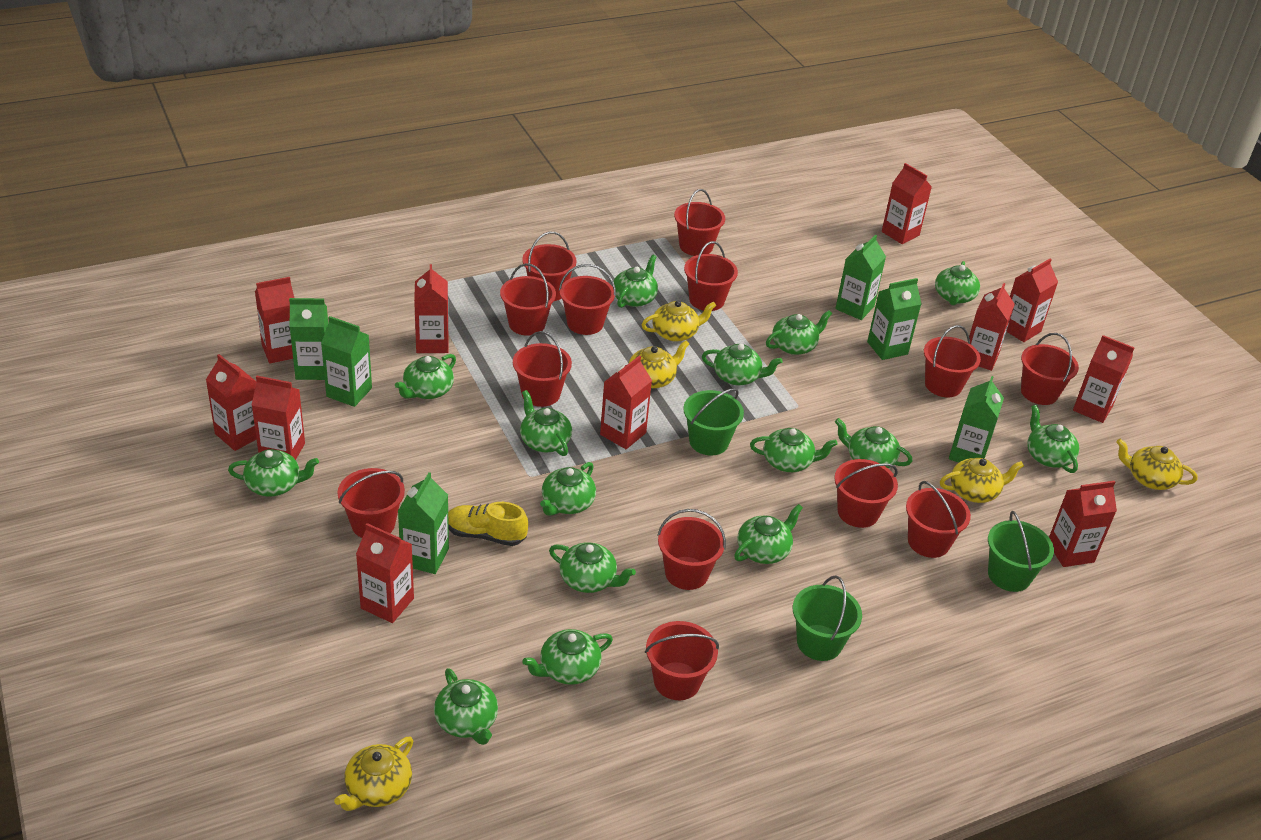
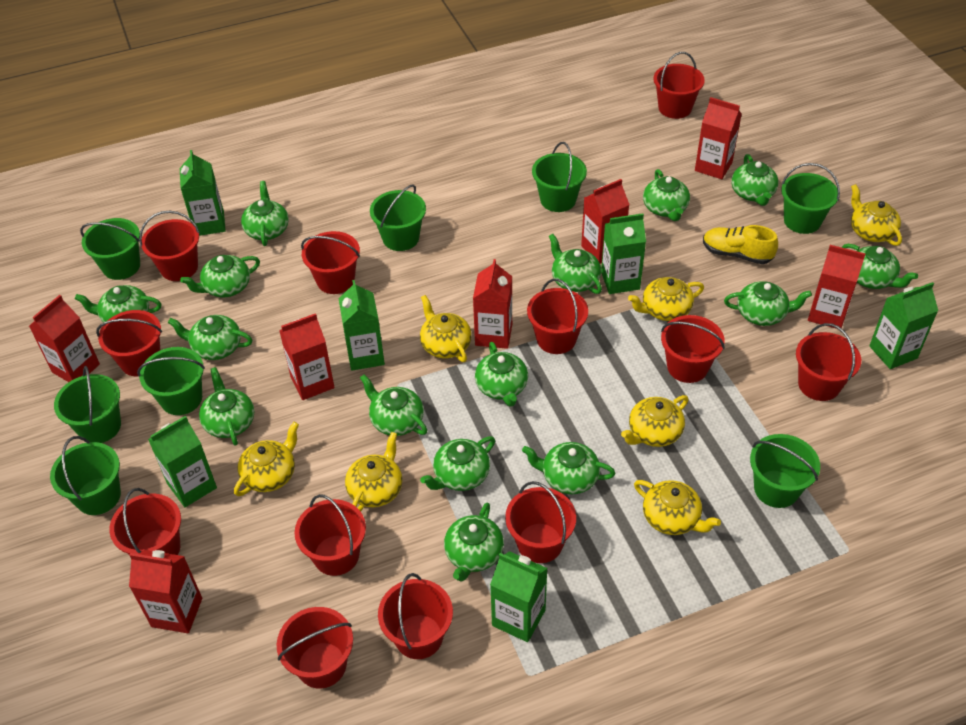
green bucket: 3 -> 8
red bucket: 13 -> 12
red carton: 11 -> 7
yellow teapot: 5 -> 7

